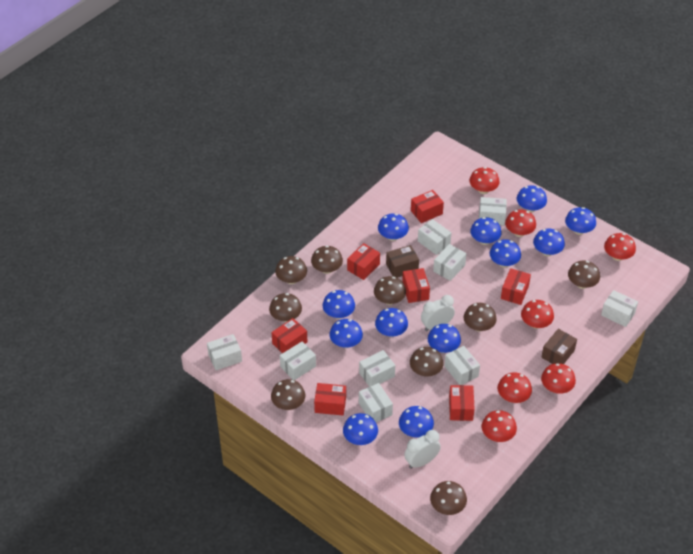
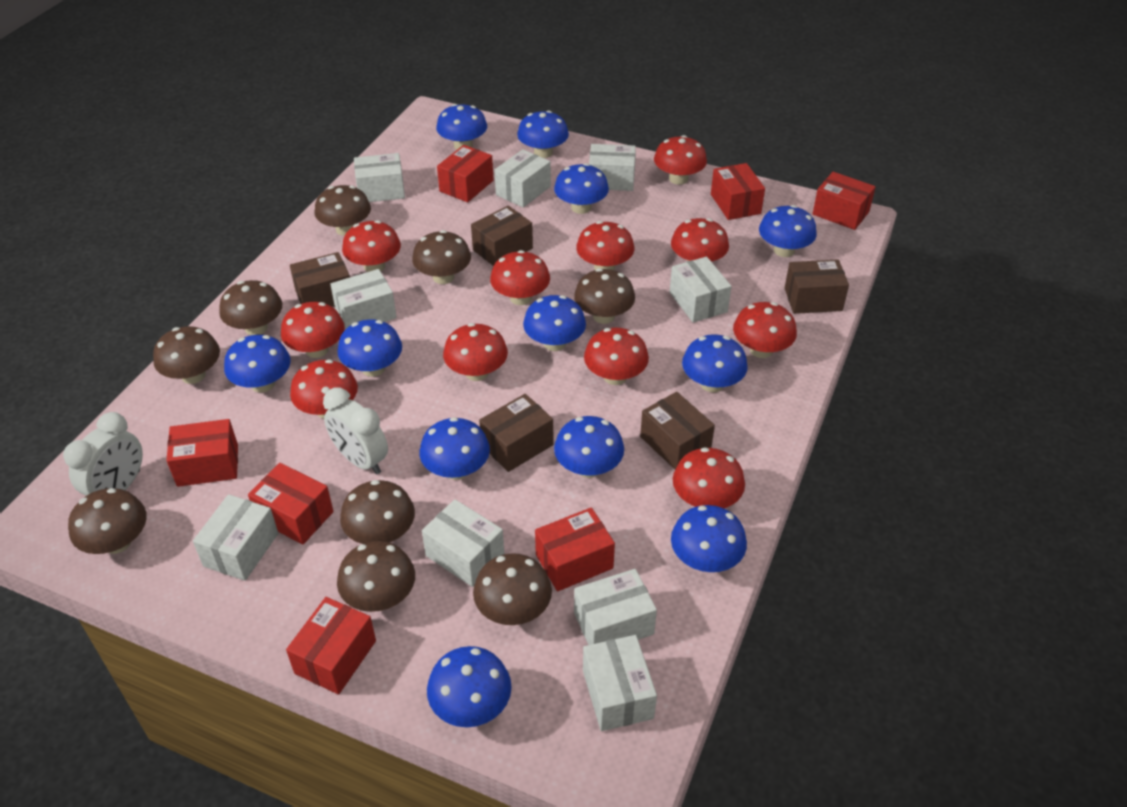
brown box: 2 -> 5
red mushroom: 7 -> 11

